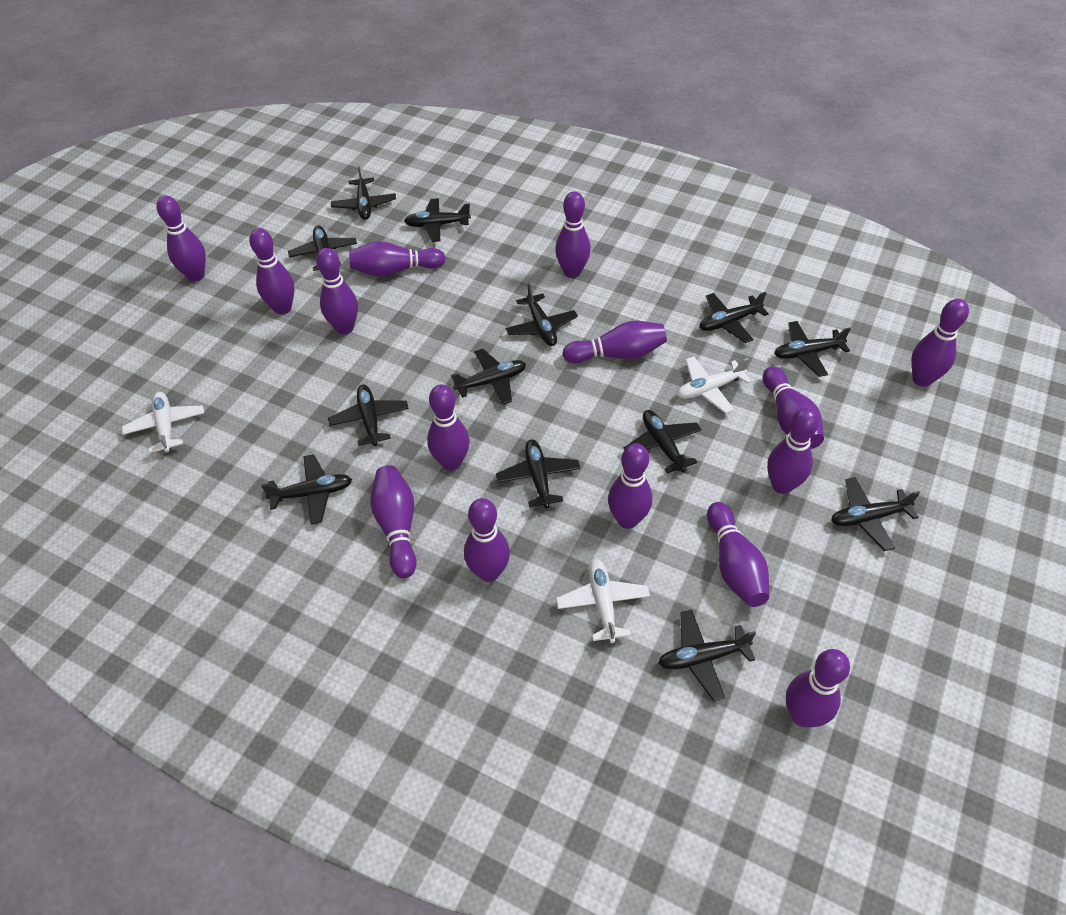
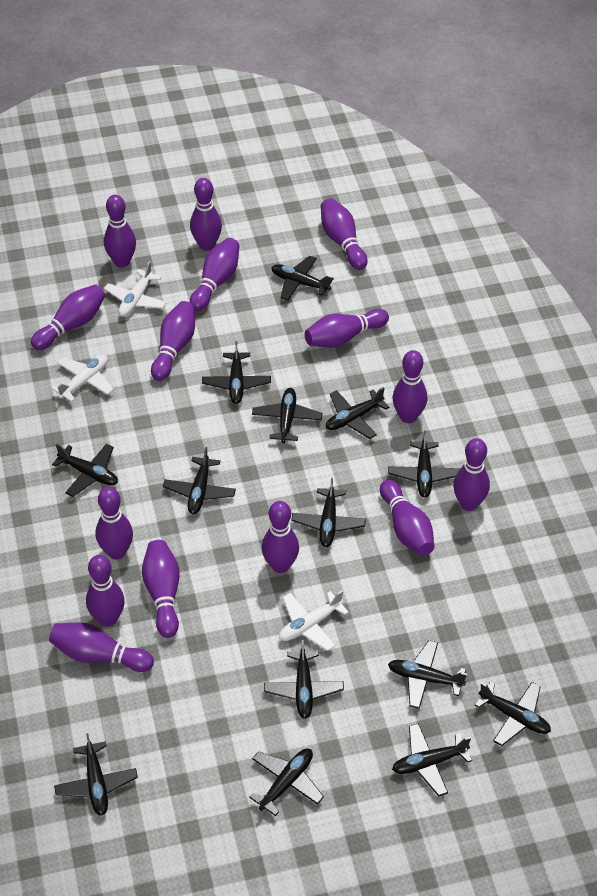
black plane: 13 -> 14

